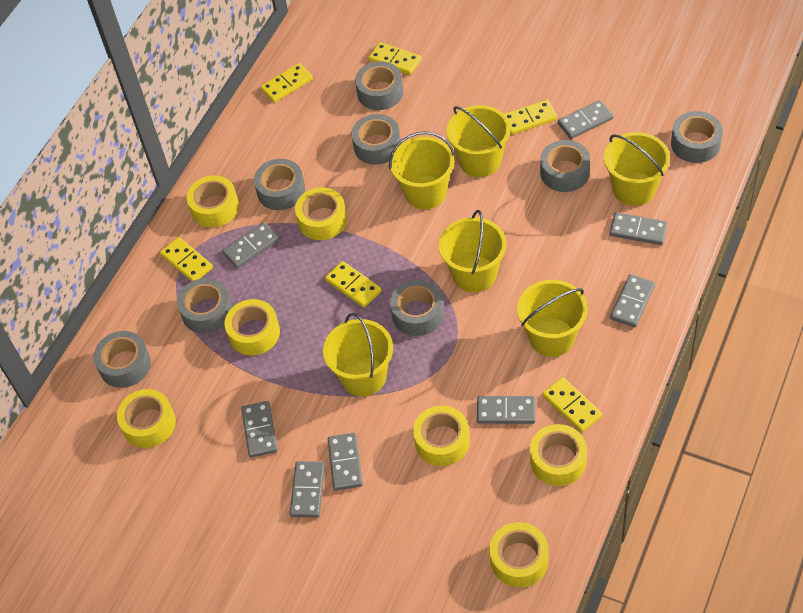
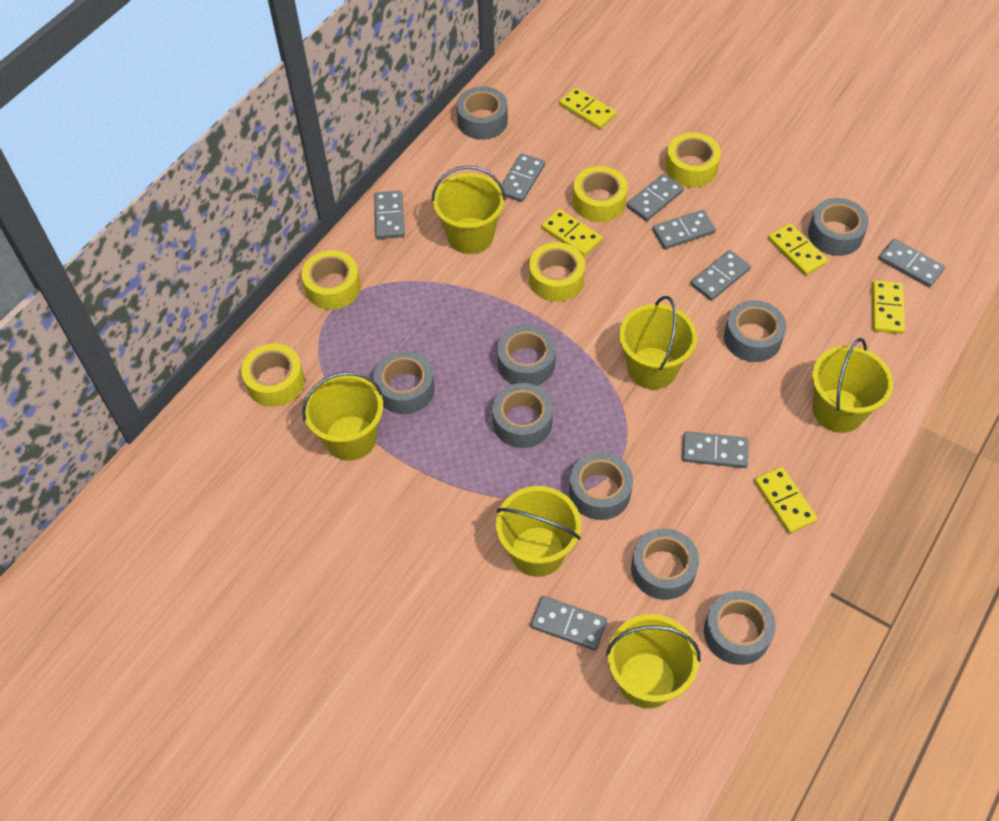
grey tape: 8 -> 9
yellow domino: 6 -> 5
yellow tape: 7 -> 5

